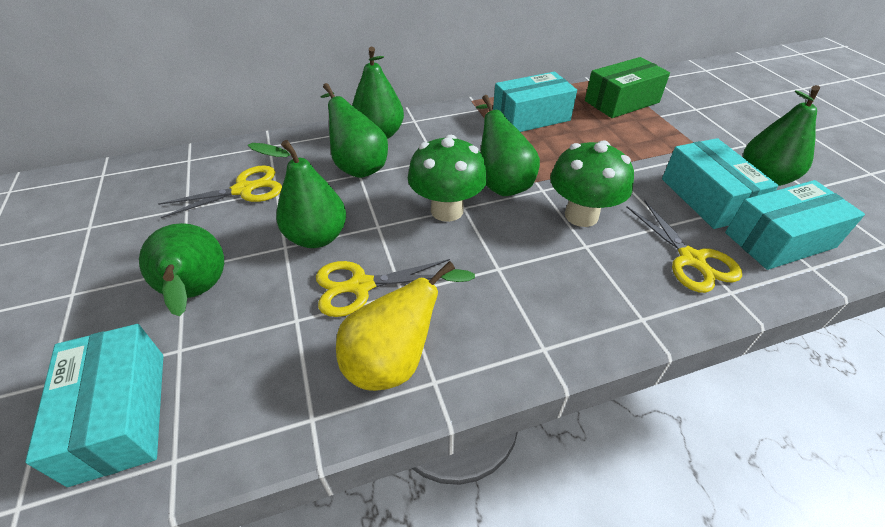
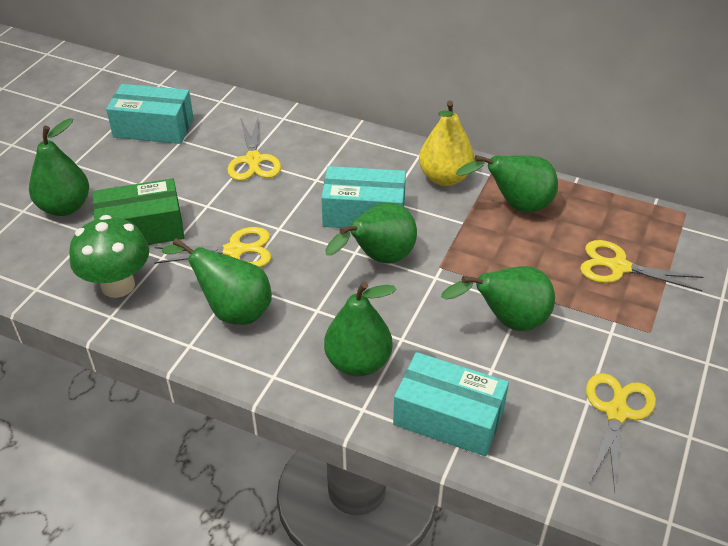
green mushroom: 2 -> 1
turquoise box: 4 -> 3
yellow scissors: 3 -> 4

